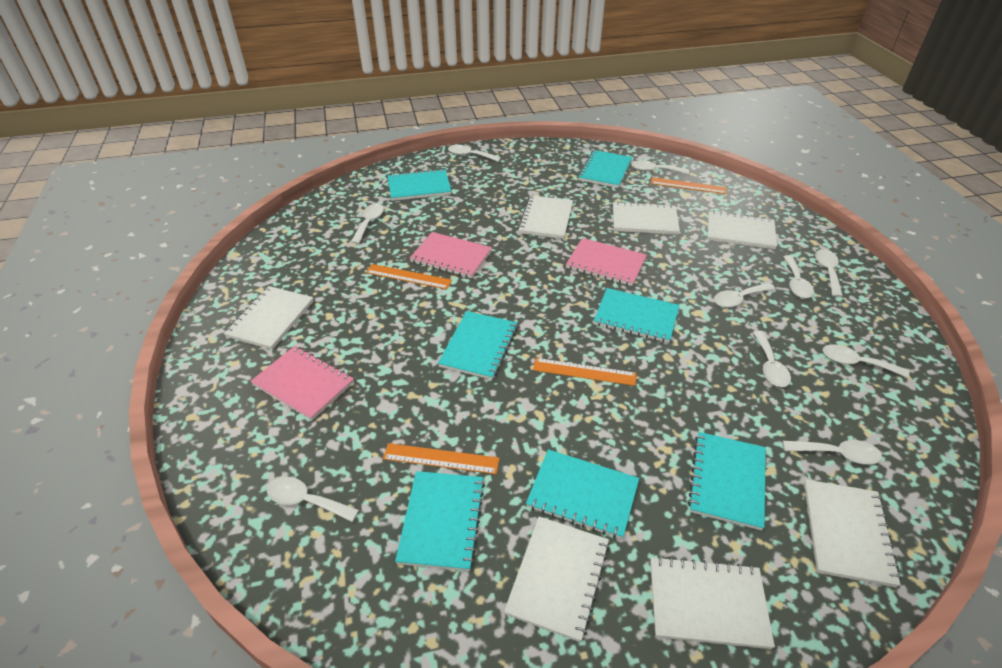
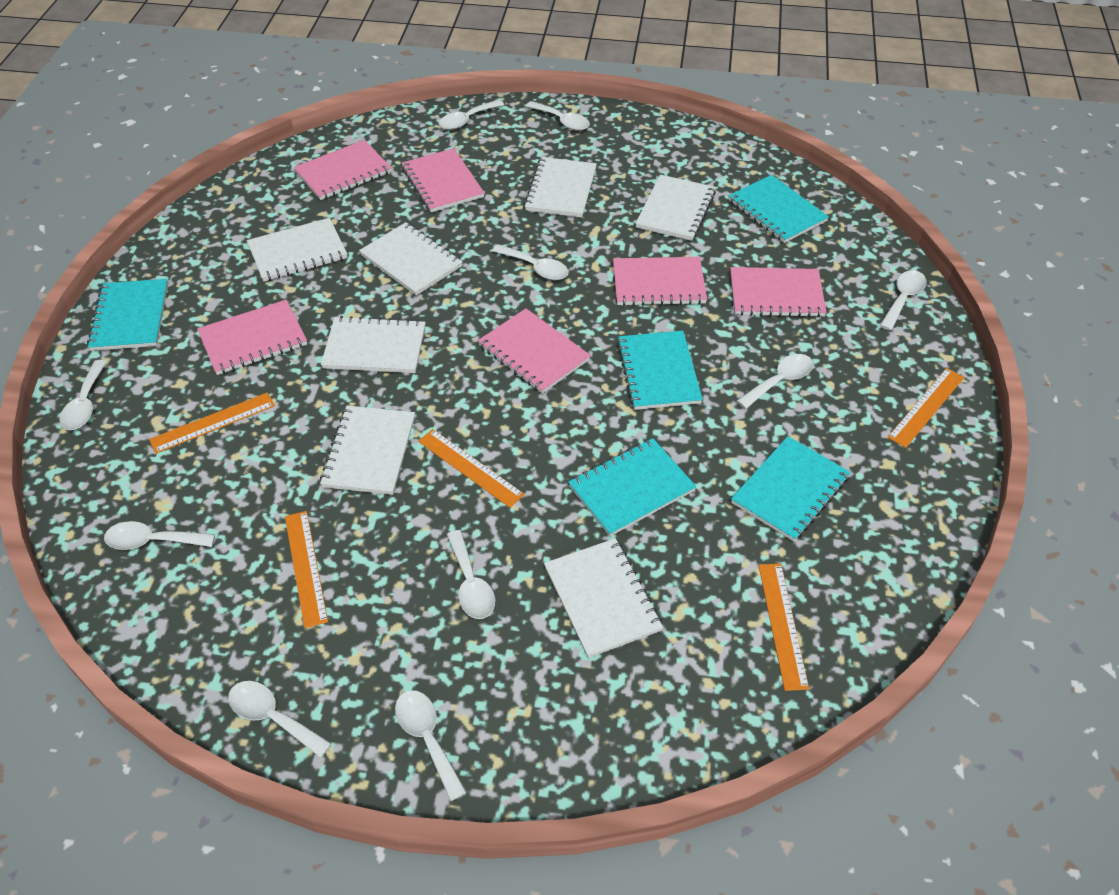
orange ruler: 4 -> 5
pink notebook: 3 -> 6
turquoise notebook: 7 -> 5

